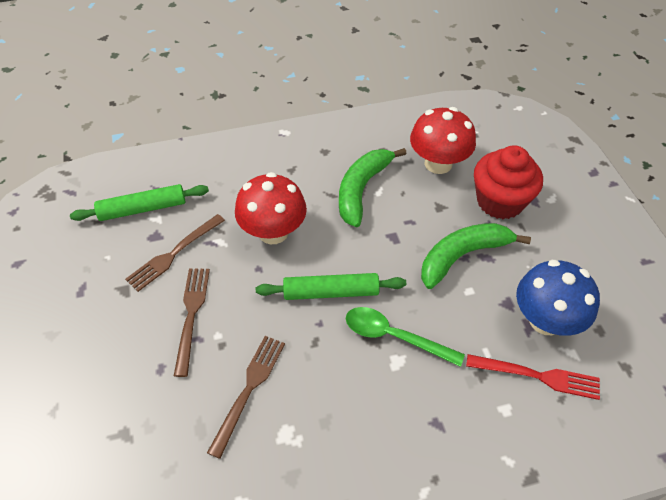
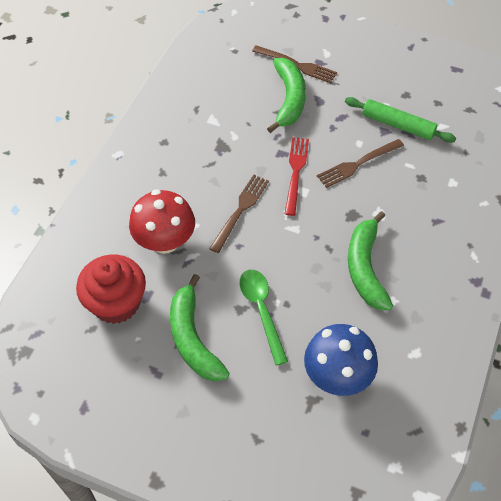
green banana: 2 -> 3
green rolling pin: 2 -> 1
red mushroom: 2 -> 1

